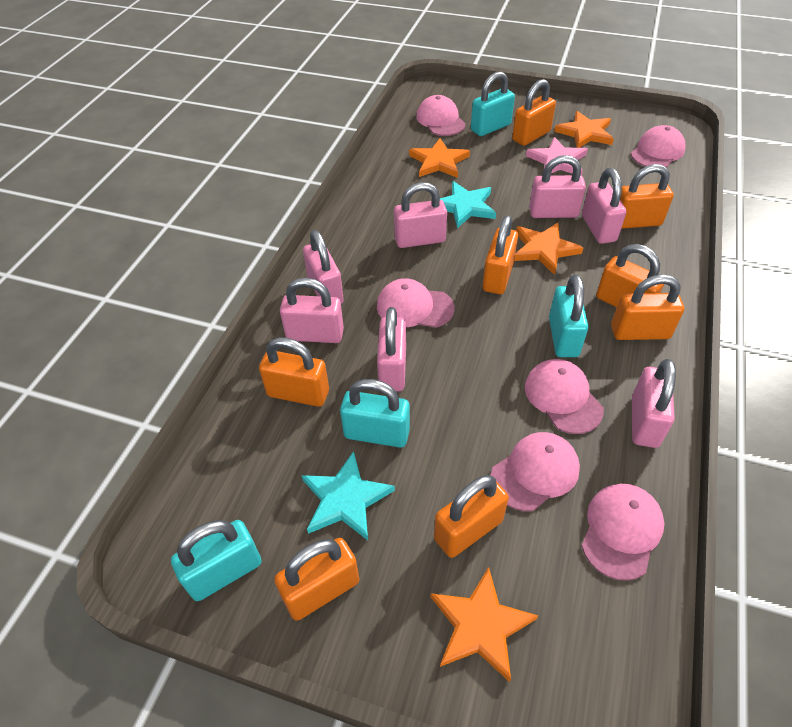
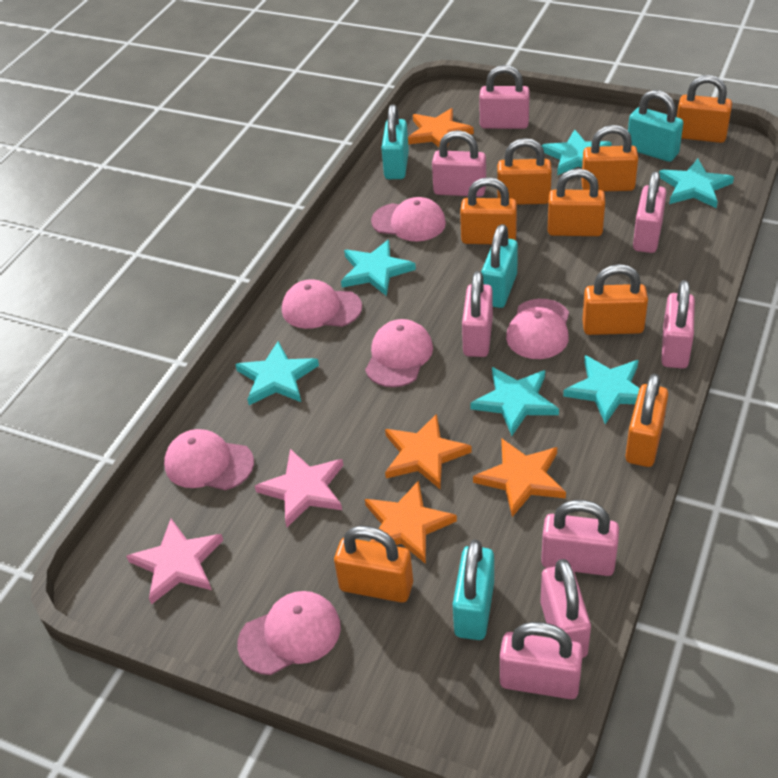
pink padlock: 7 -> 8
pink star: 1 -> 2
turquoise star: 2 -> 6

